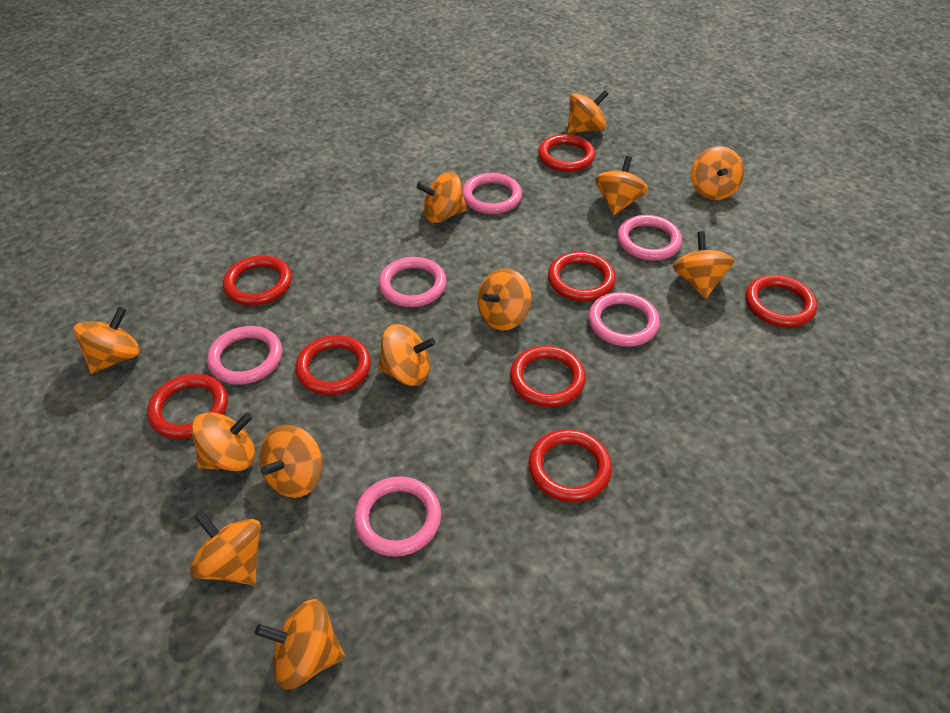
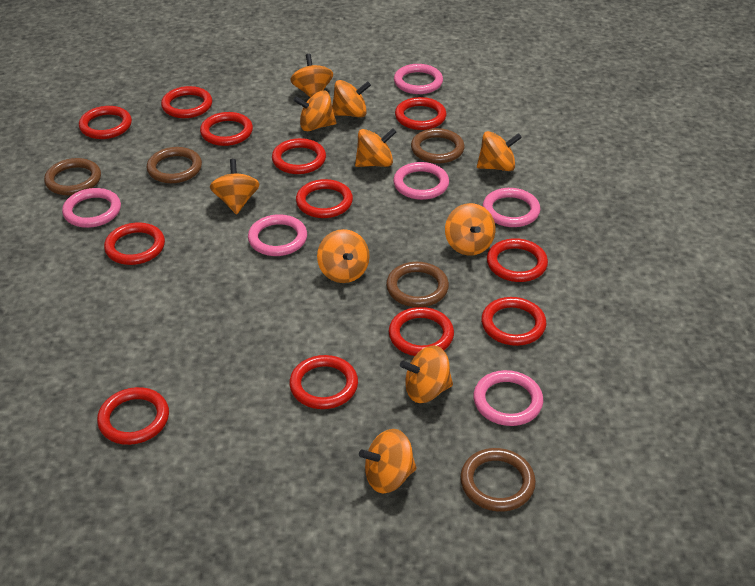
brown ring: 0 -> 5
orange spinning top: 12 -> 10
red ring: 8 -> 12

